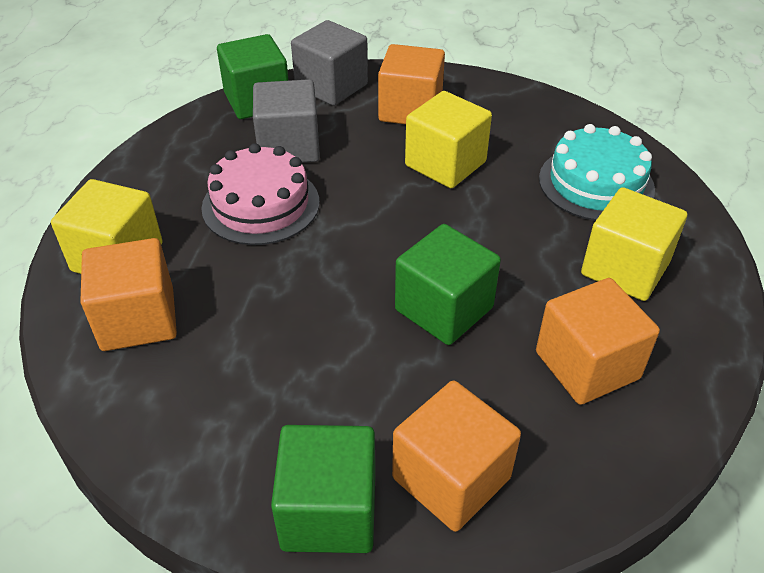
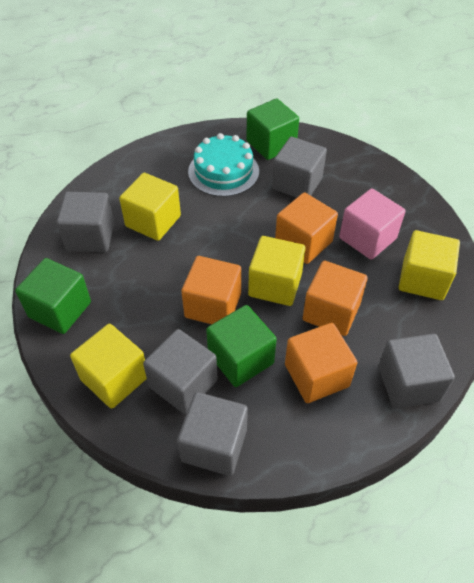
grey cube: 2 -> 5
pink cake: 1 -> 0
pink cube: 0 -> 1
yellow cube: 3 -> 4

